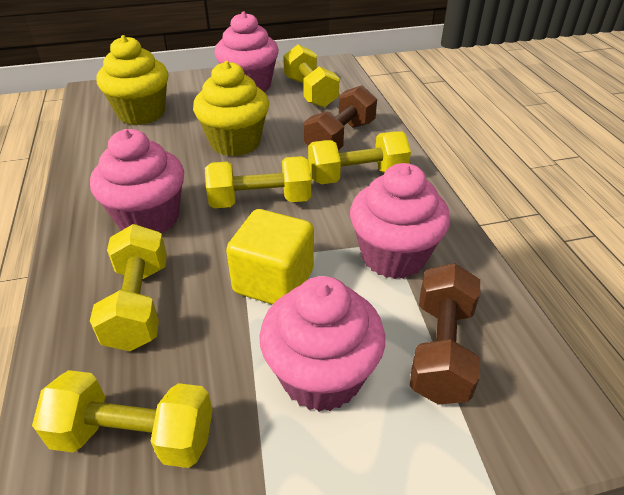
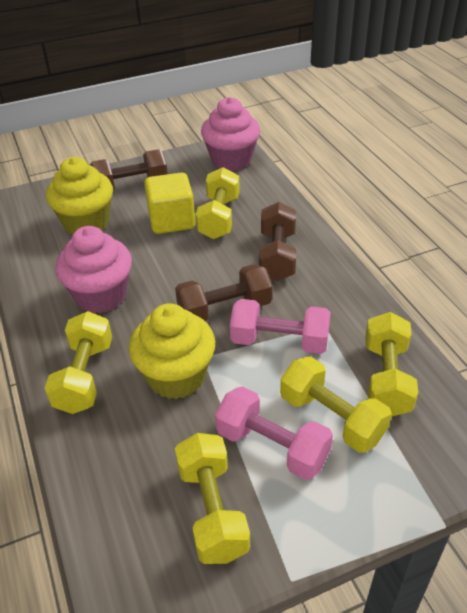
brown dumbbell: 2 -> 3
pink cupcake: 4 -> 2
pink dumbbell: 0 -> 2

